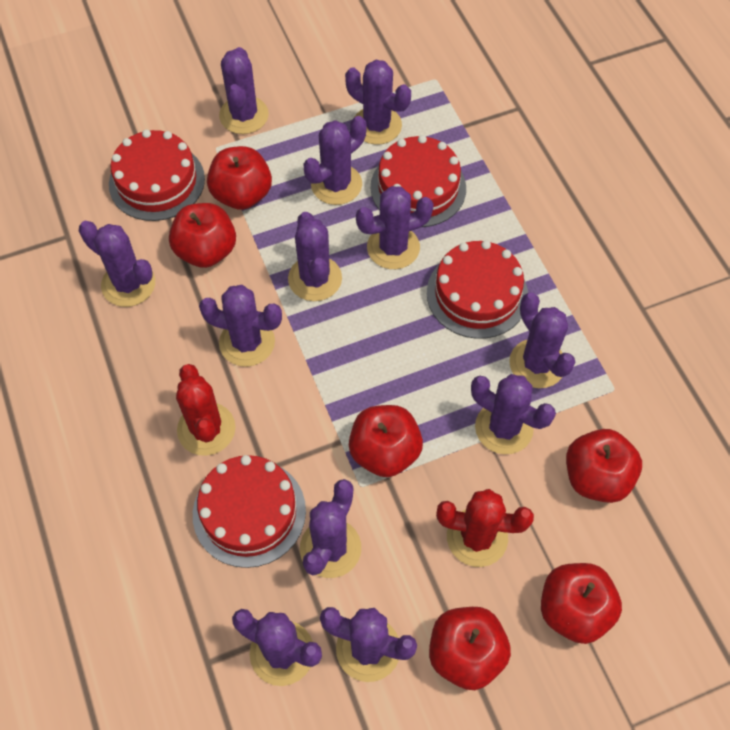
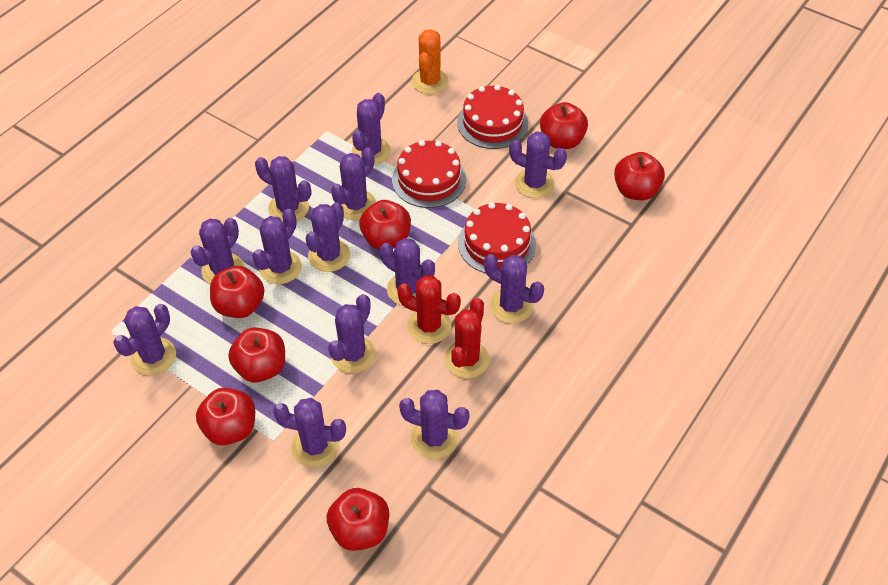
orange cactus: 0 -> 1
purple cactus: 12 -> 13
red apple: 6 -> 7
red cake: 4 -> 3

